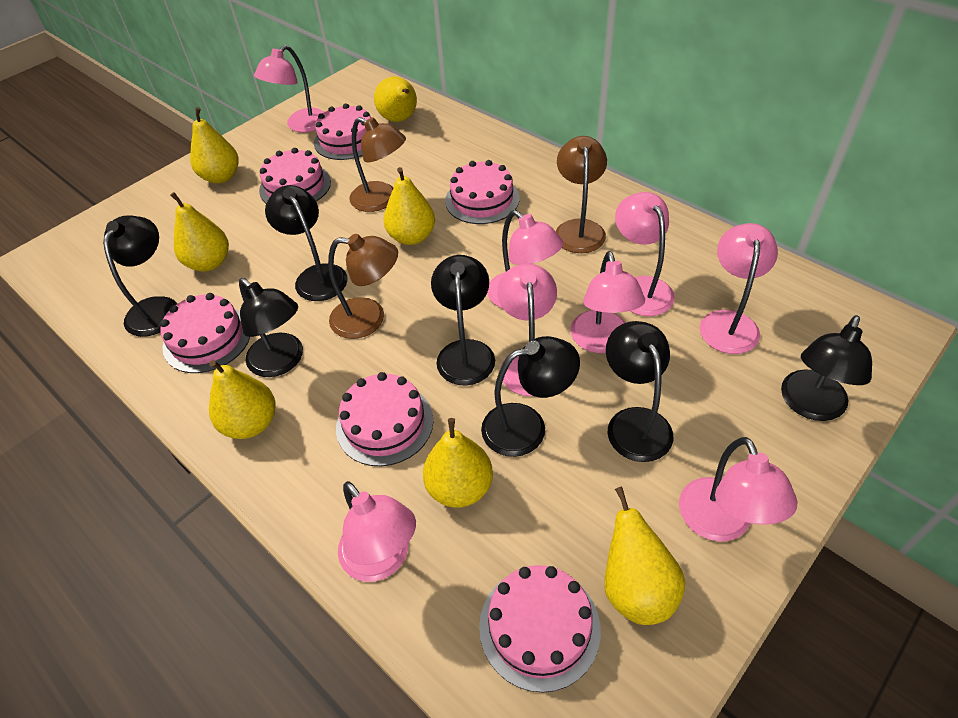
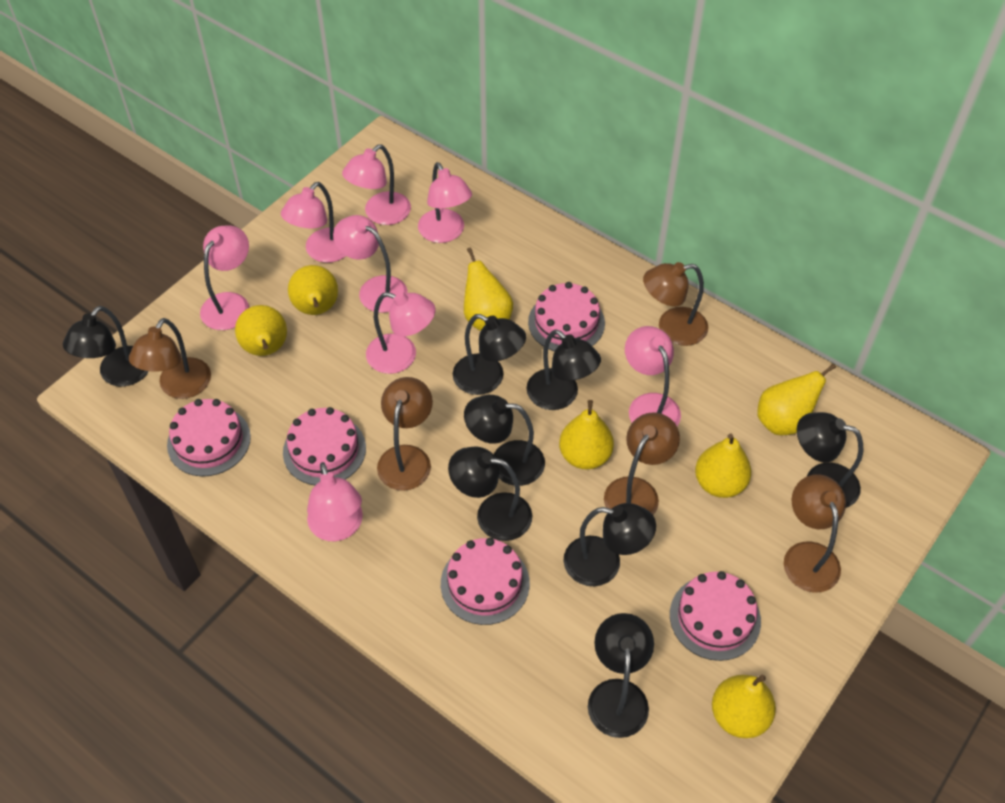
black lamp: 7 -> 8
brown lamp: 3 -> 5
pink cake: 6 -> 5

